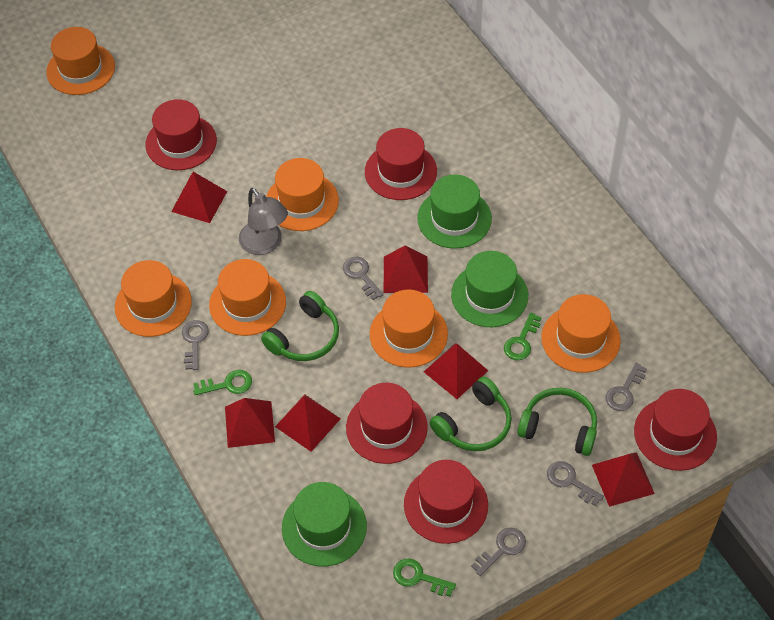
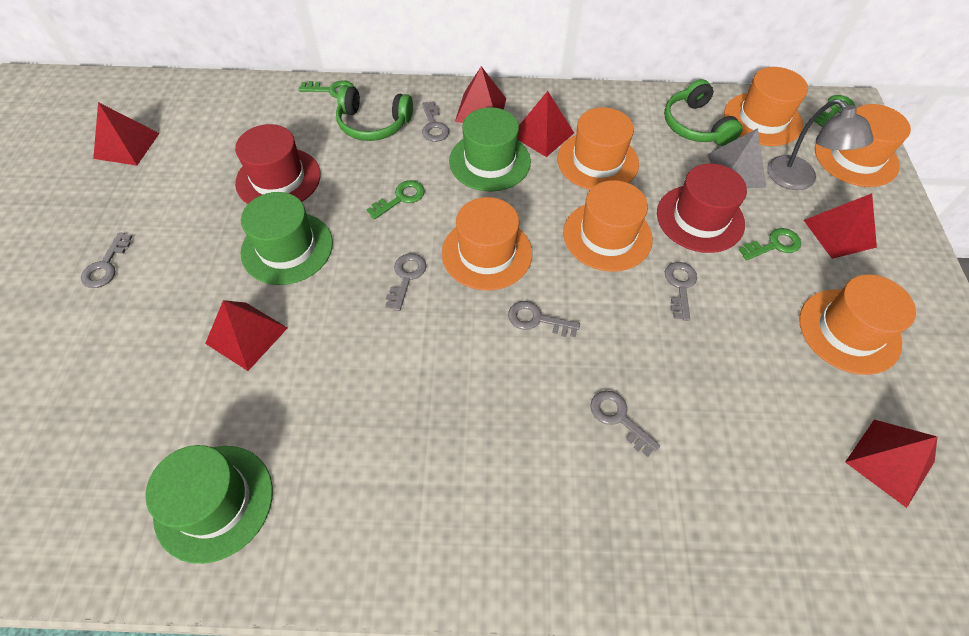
green headphones: 3 -> 2
green key: 3 -> 4
grey key: 5 -> 6
grey pyramid: 0 -> 1
red hat: 5 -> 2

